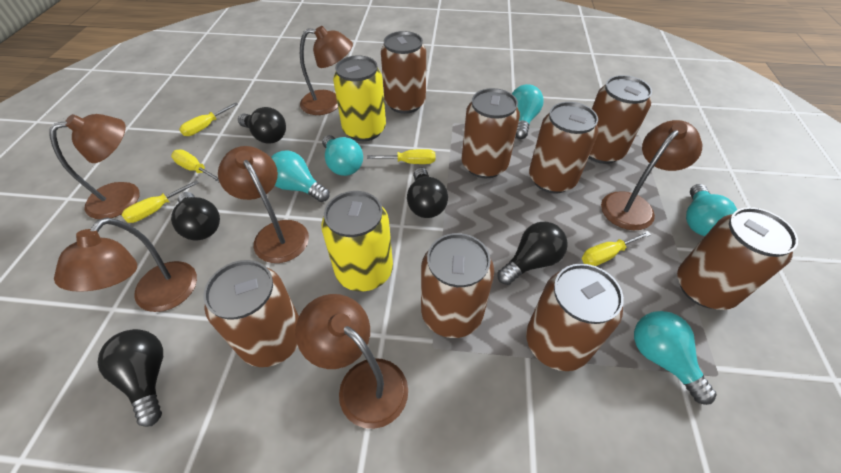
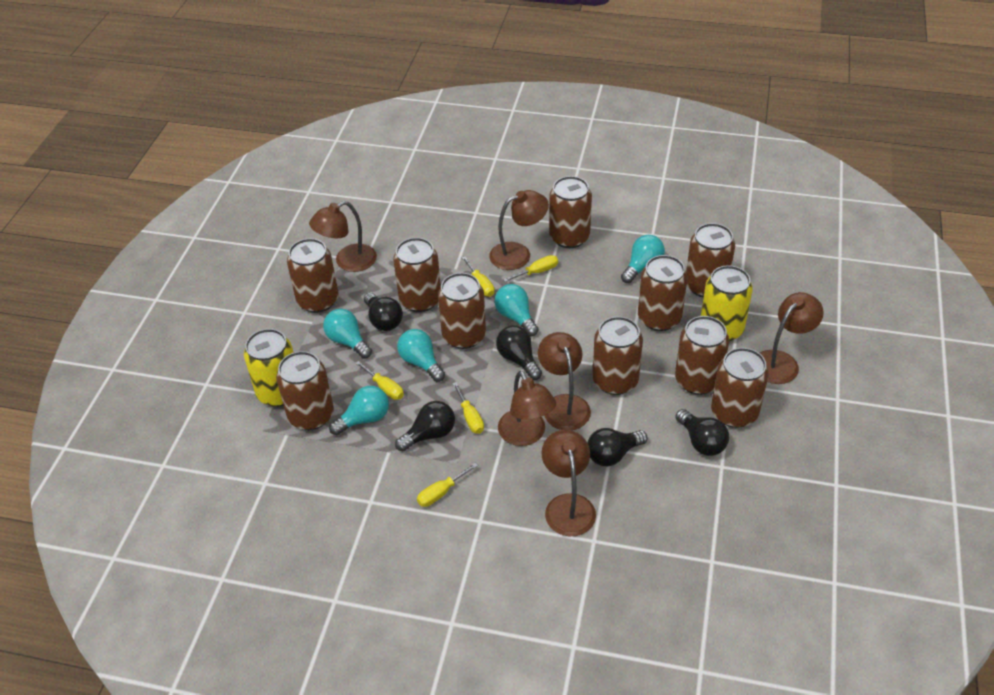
brown can: 8 -> 10

